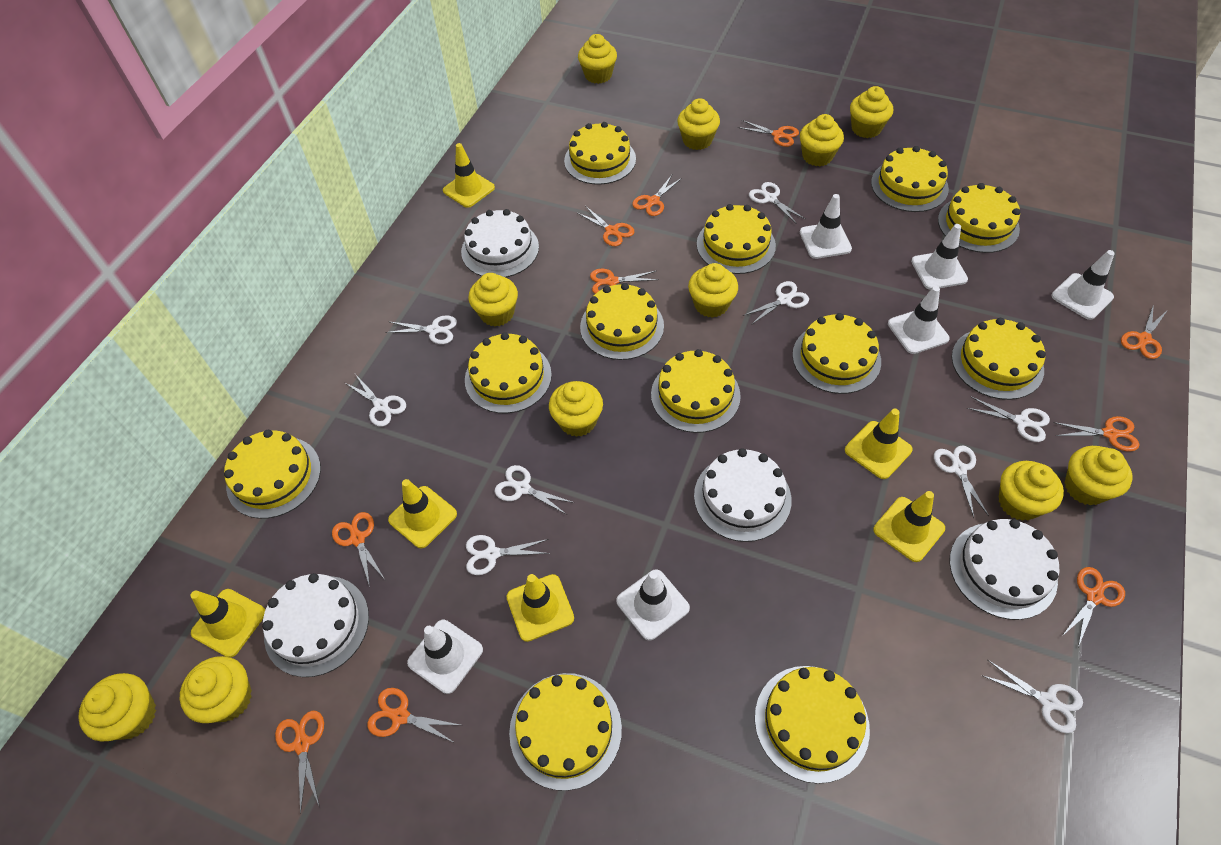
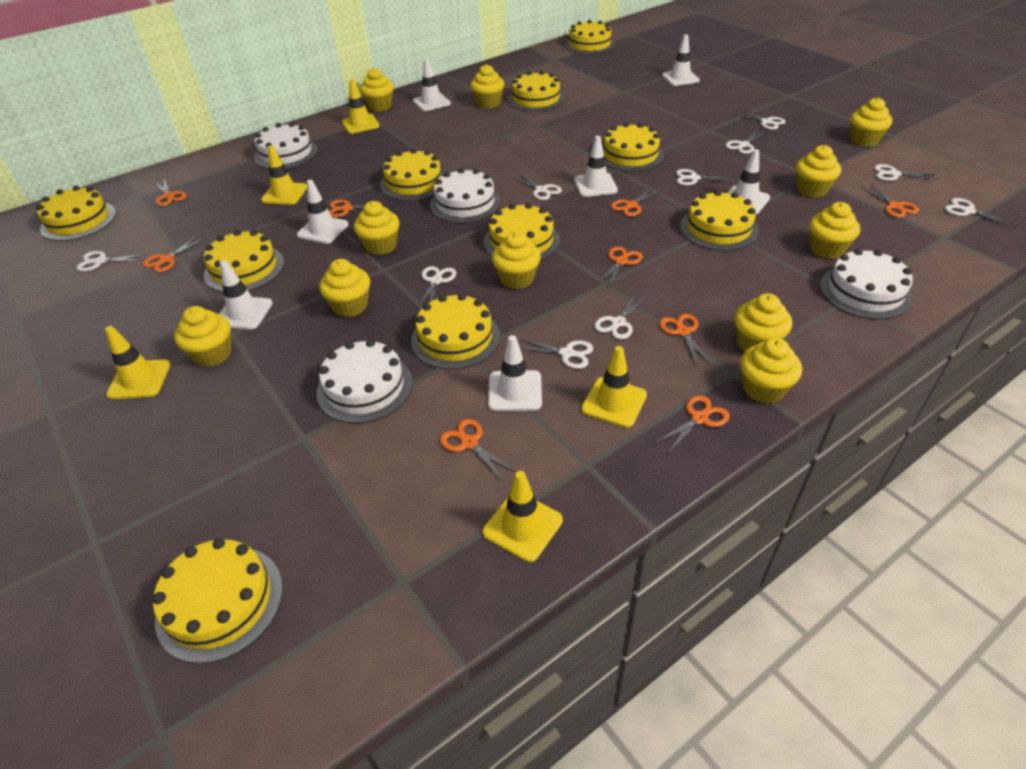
orange scissors: 10 -> 9
white scissors: 9 -> 10
white traffic cone: 6 -> 7
yellow cake: 12 -> 10
yellow traffic cone: 6 -> 5

